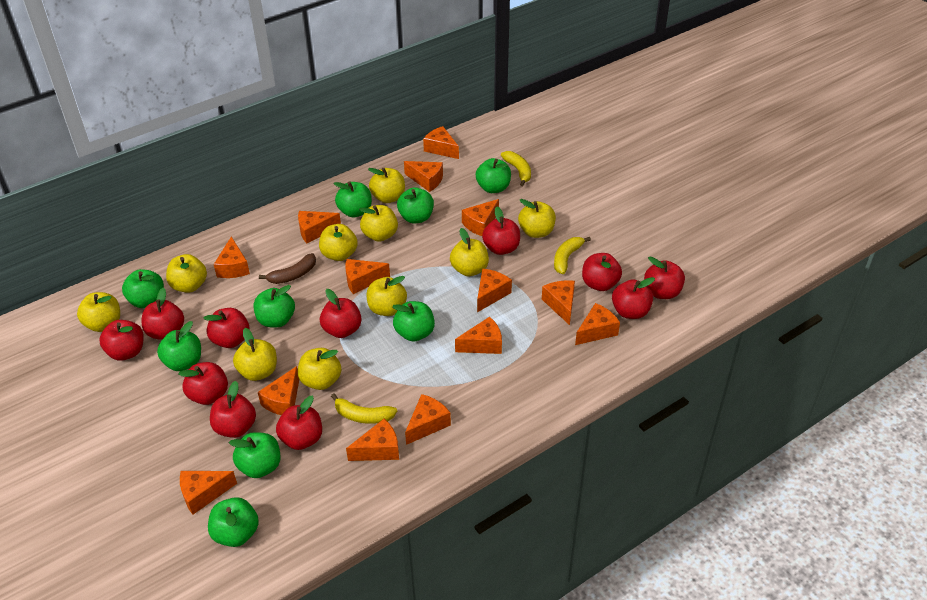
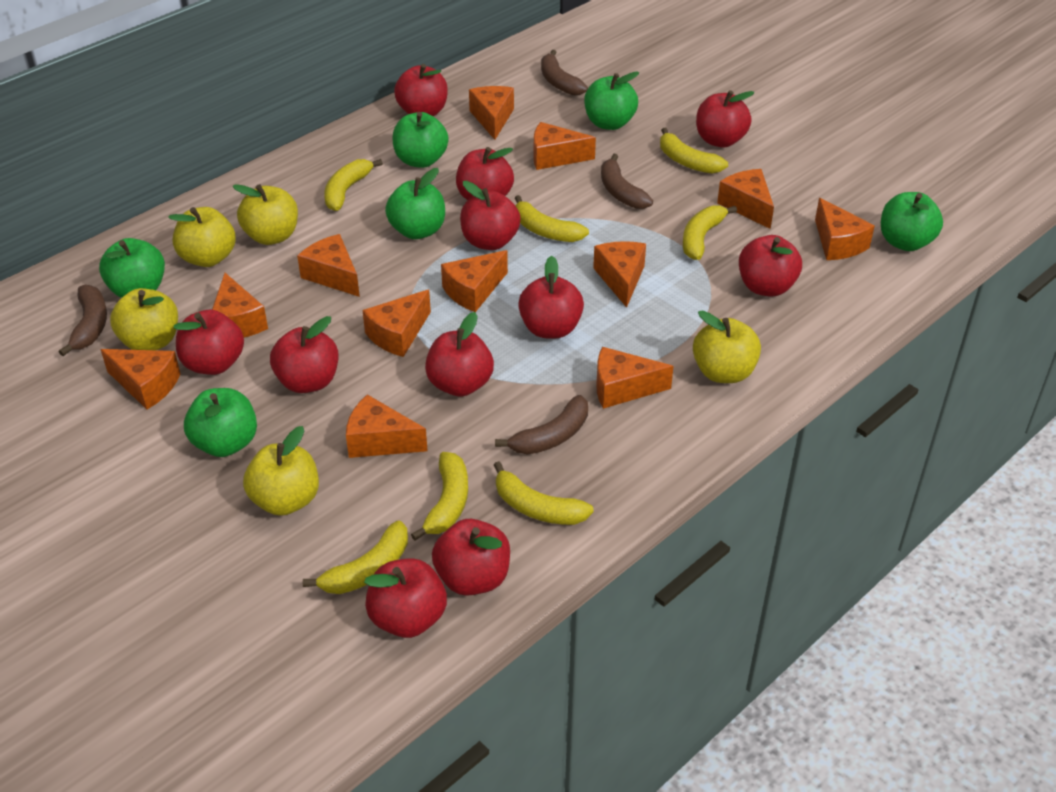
brown banana: 1 -> 4
green apple: 9 -> 6
orange cheese: 14 -> 12
yellow apple: 10 -> 5
yellow banana: 3 -> 7

